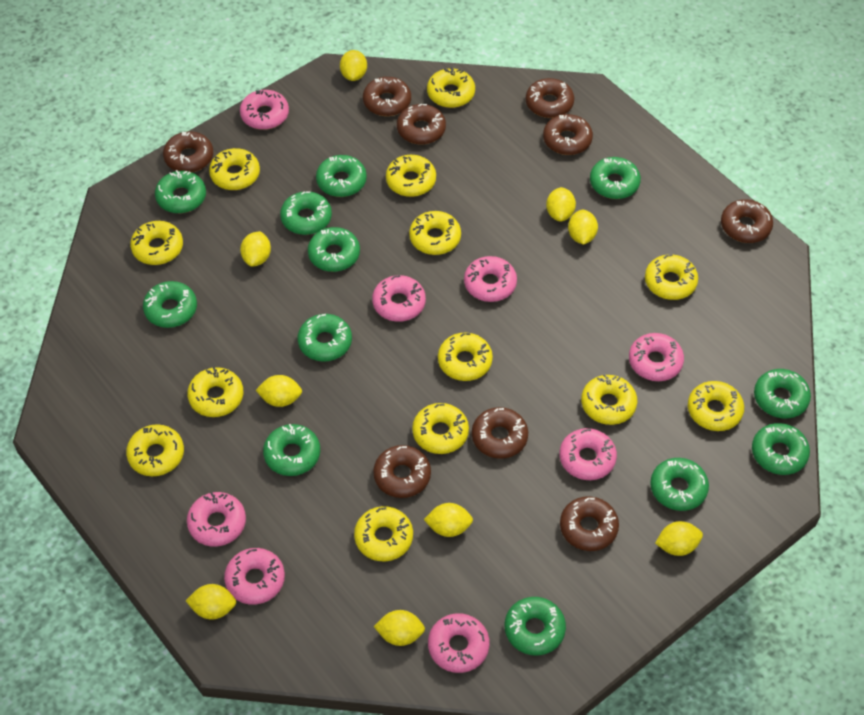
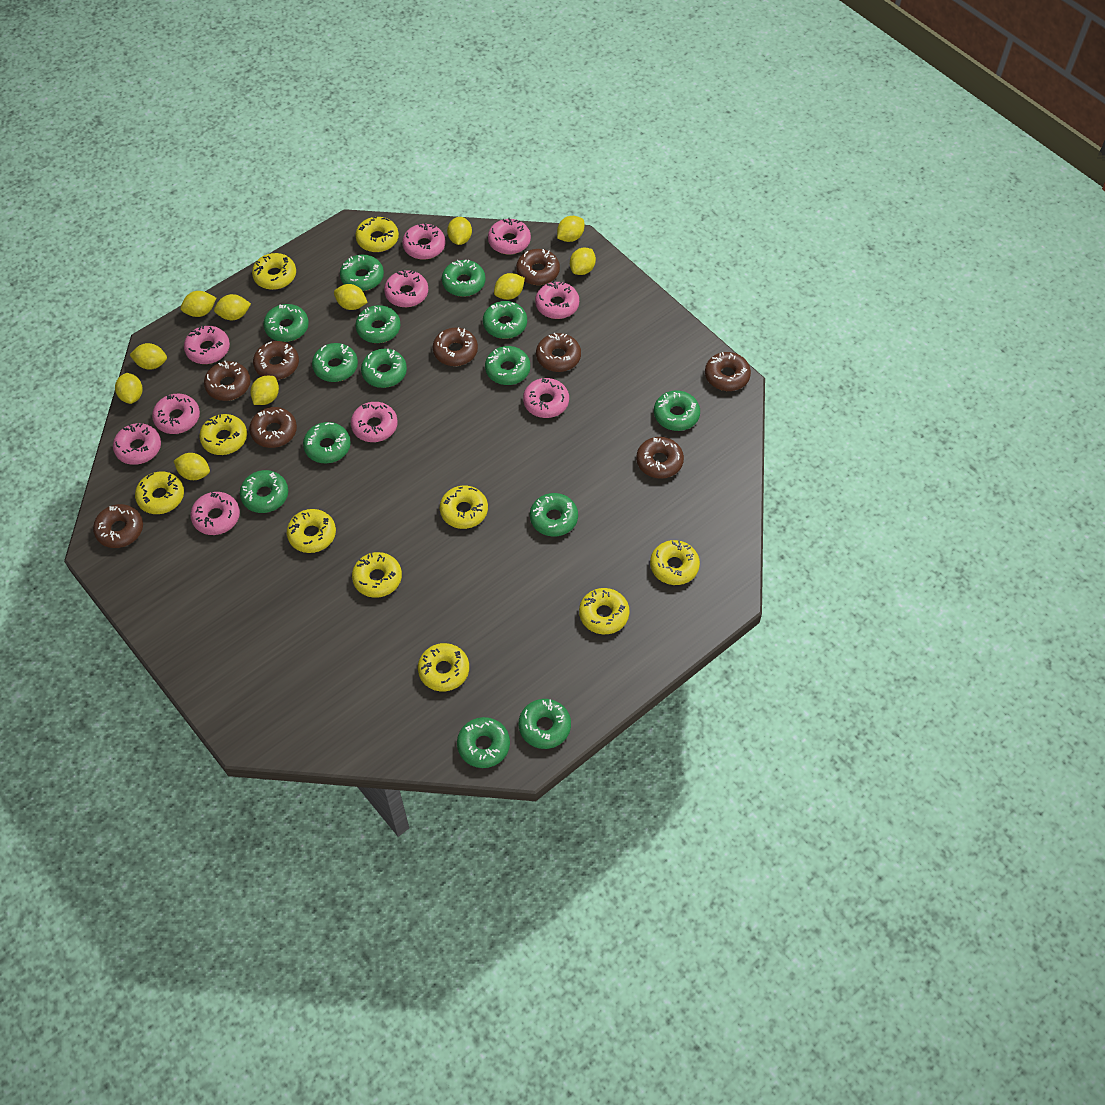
green donut: 12 -> 14
pink donut: 8 -> 10
yellow donut: 13 -> 10
yellow lemon: 9 -> 11

